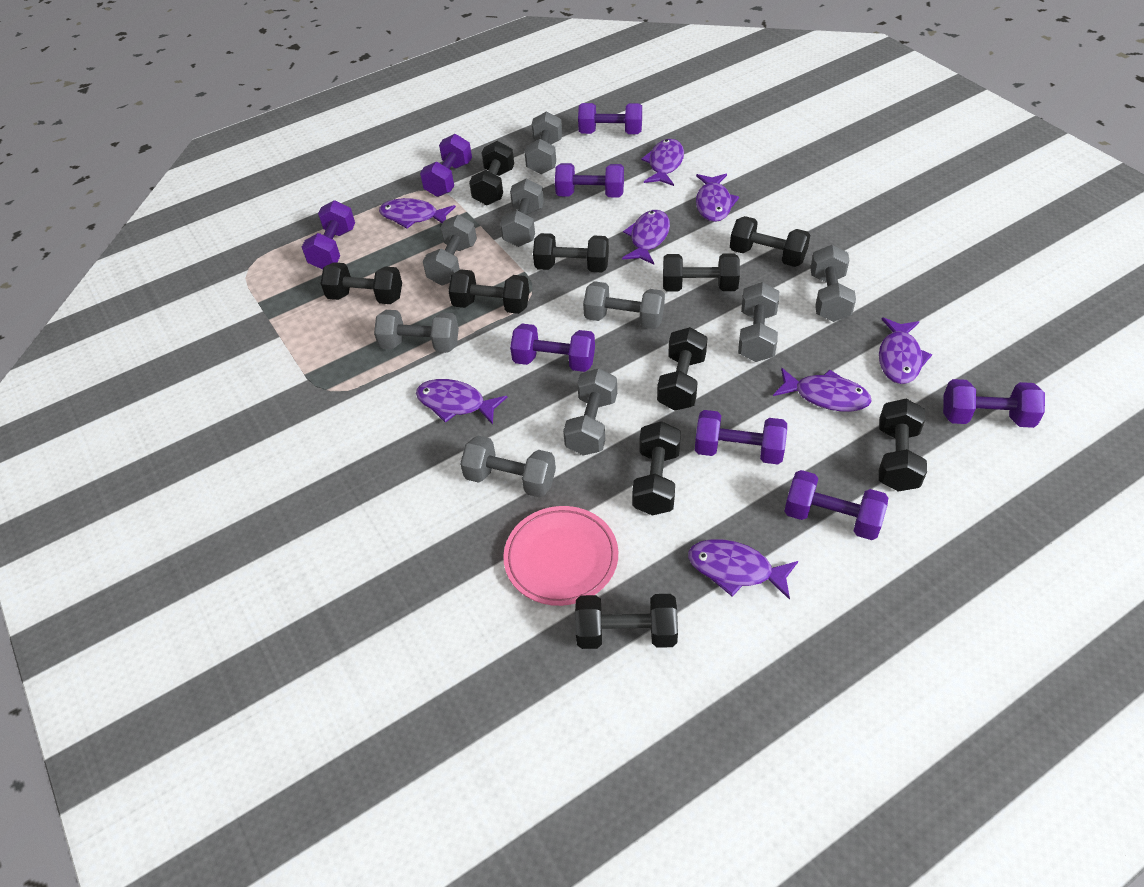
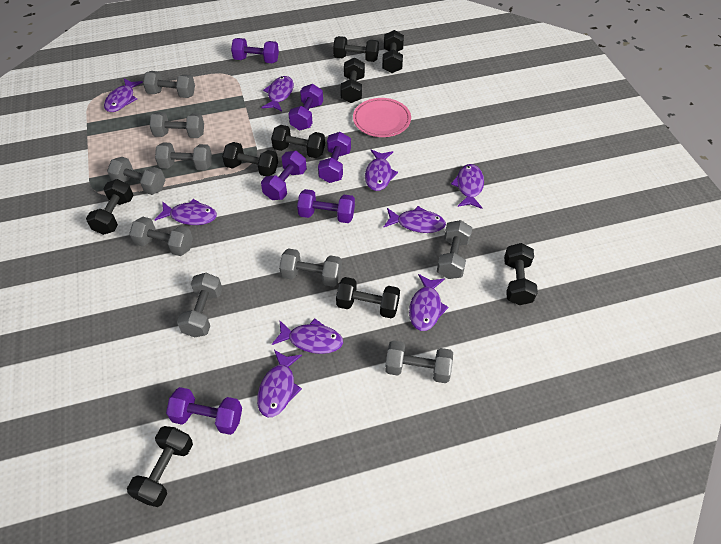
black dumbbell: 10 -> 9
purple dumbbell: 8 -> 6
purple fish: 8 -> 9

